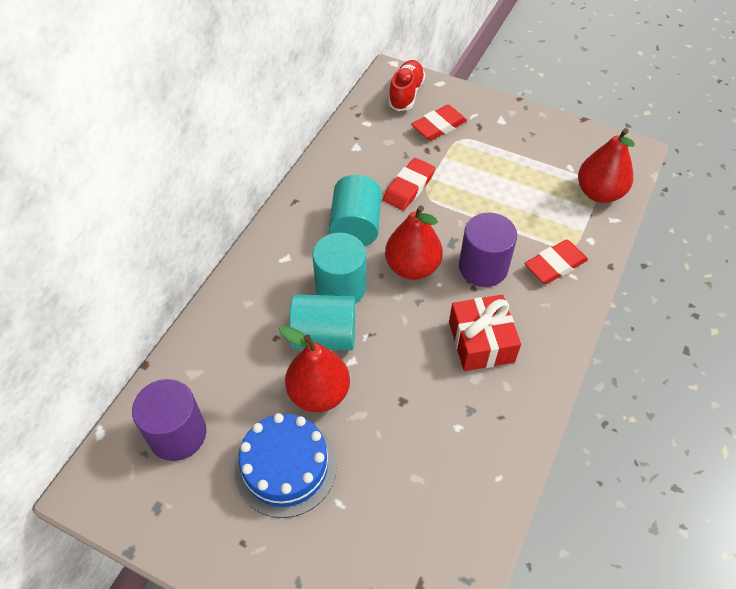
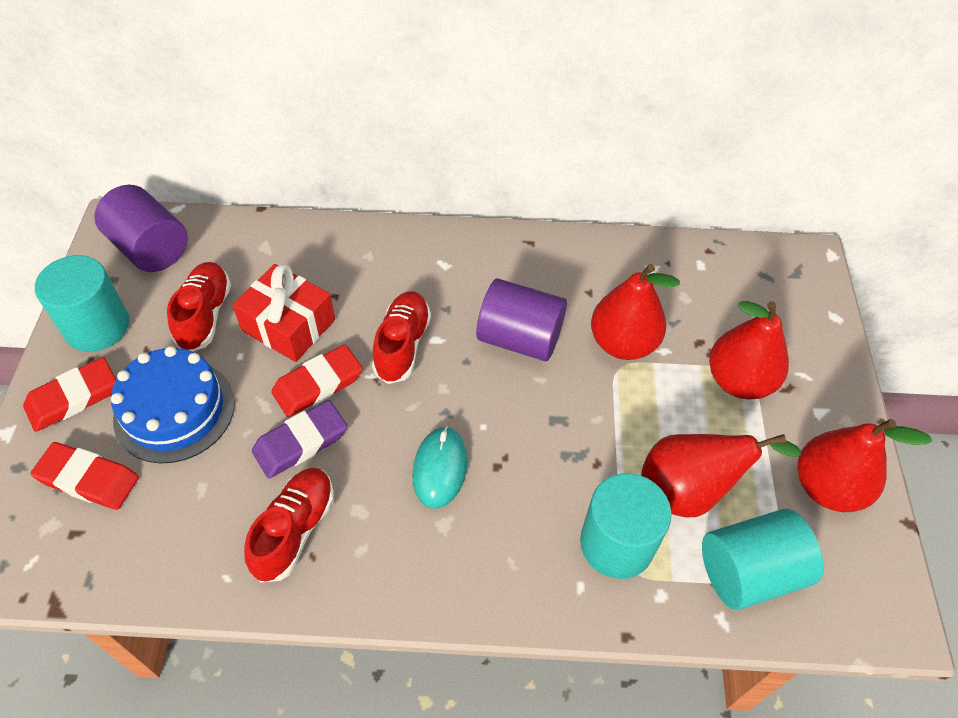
purple eraser: 0 -> 1
red pear: 3 -> 4
red shoe: 1 -> 3
turquoise mouse: 0 -> 1

